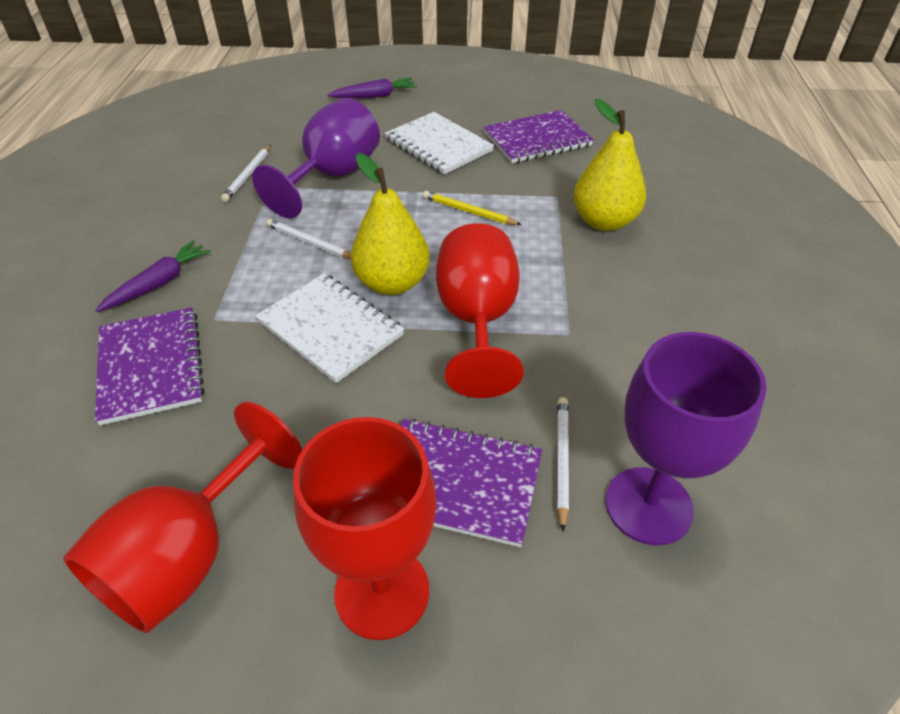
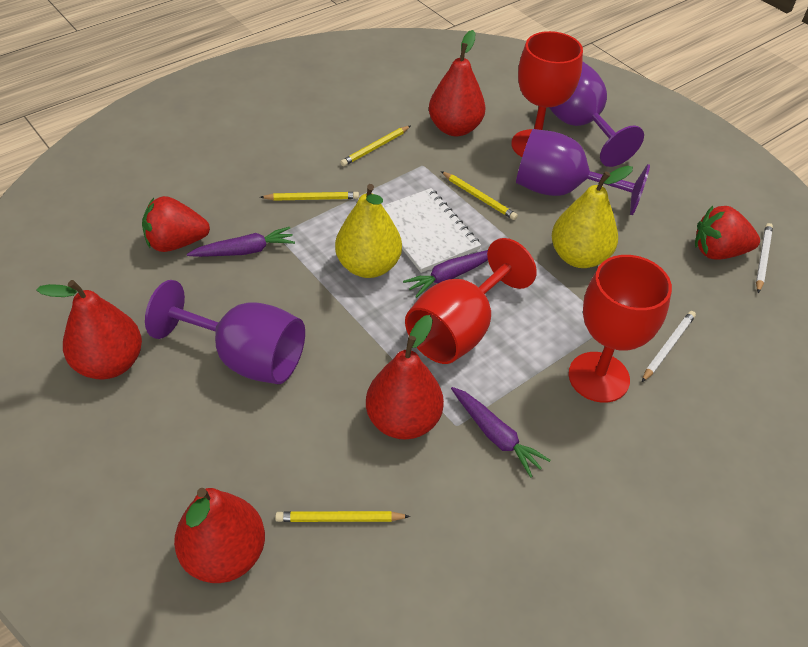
purple carrot: 2 -> 3
purple goblet: 2 -> 3
purple notebook: 3 -> 0
red pear: 0 -> 4
red strawberry: 0 -> 2
white notebook: 2 -> 1
white pencil: 3 -> 2
yellow pencil: 1 -> 4

